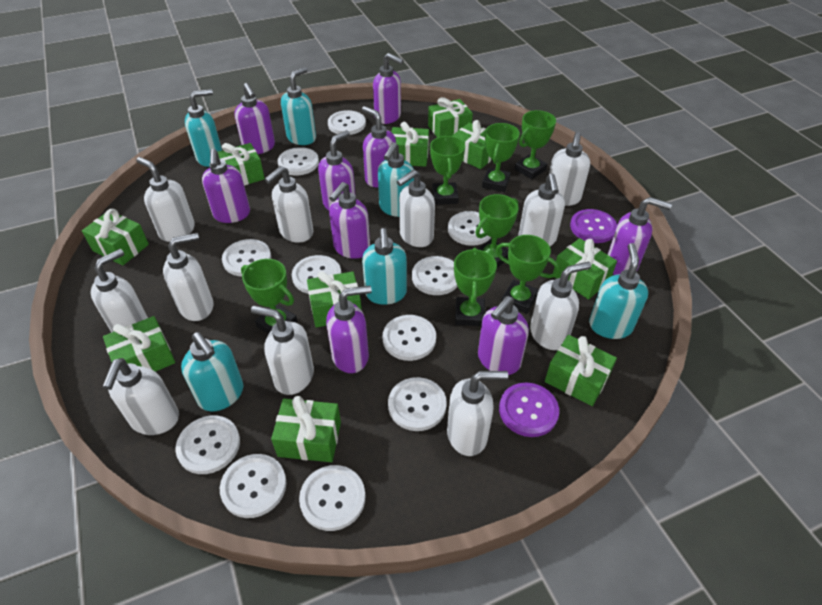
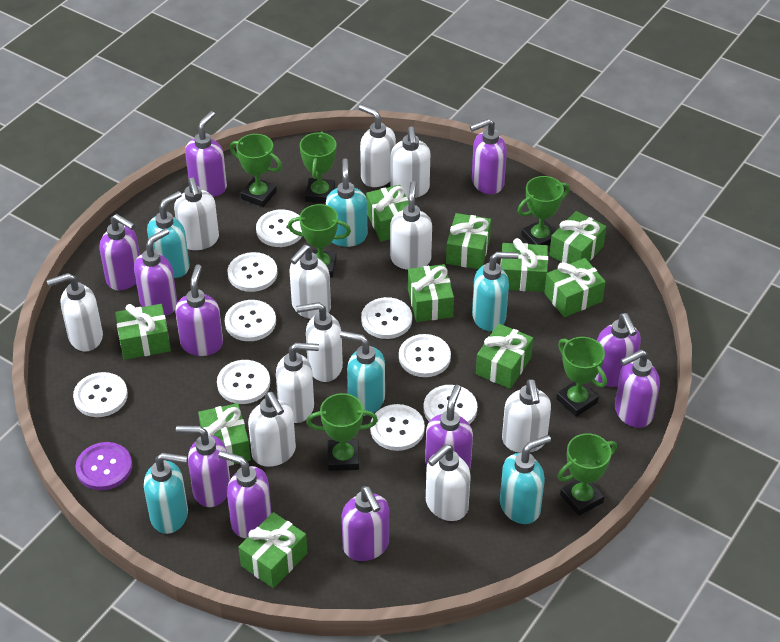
purple button: 2 -> 1
purple soap dispenser: 9 -> 11
white button: 11 -> 9

